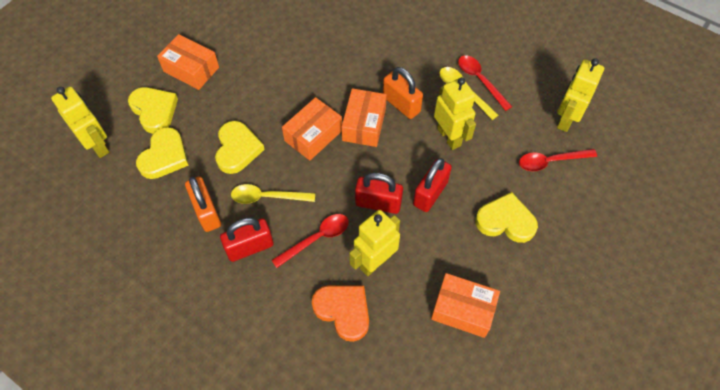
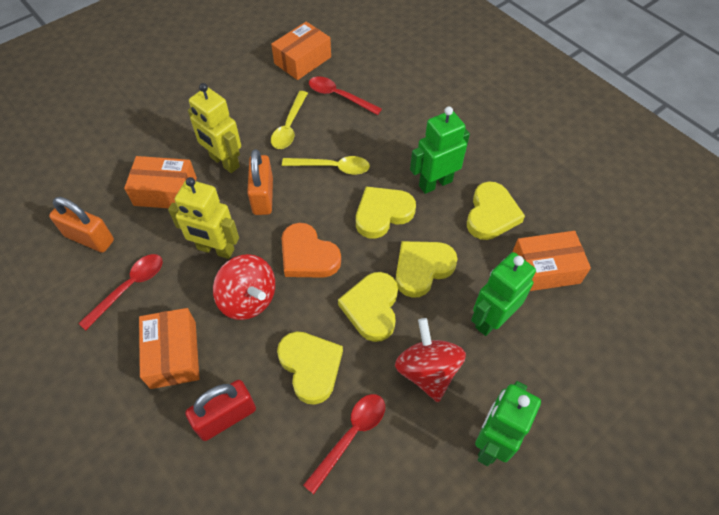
green robot: 0 -> 3
red padlock: 3 -> 1
red spinning top: 0 -> 2
yellow heart: 4 -> 5
yellow robot: 4 -> 2

